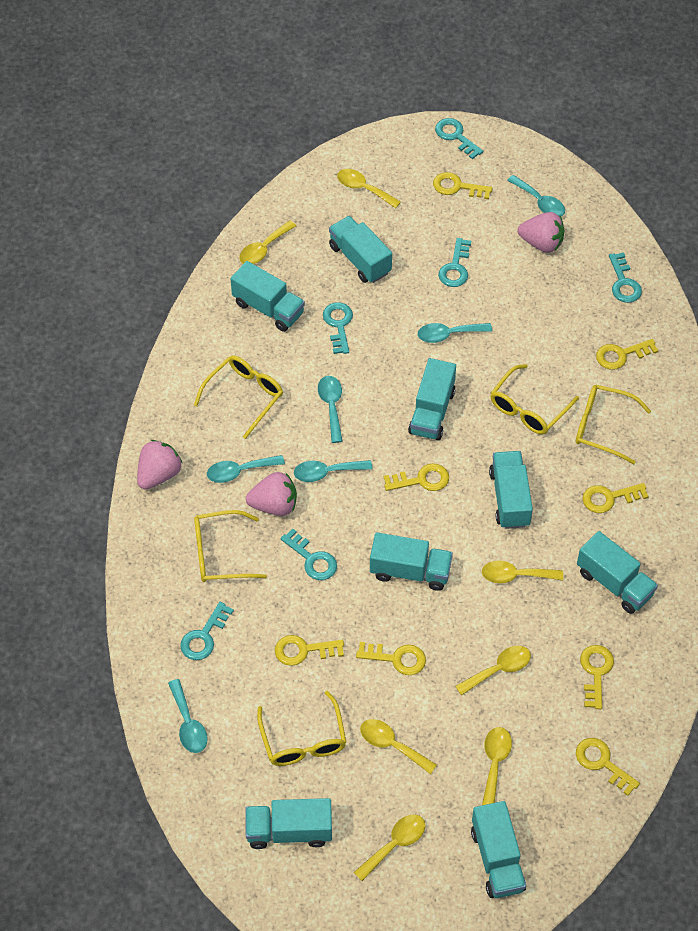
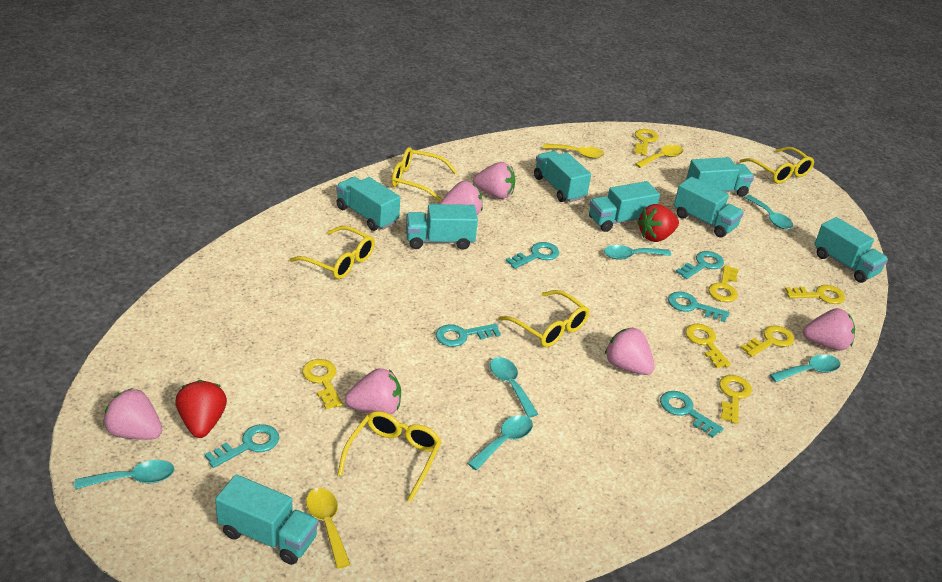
pink strawberry: 3 -> 6
red strawberry: 0 -> 2
yellow key: 8 -> 7
yellow spoon: 7 -> 3

